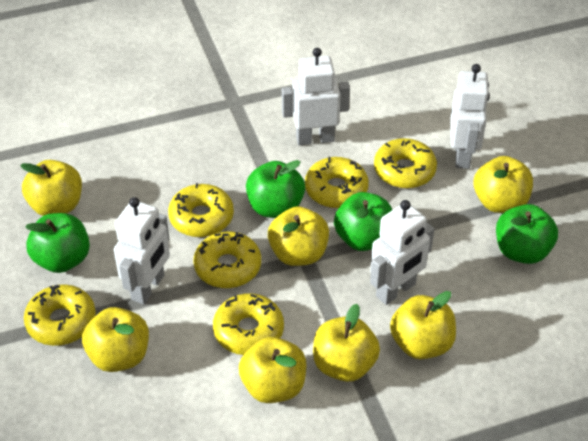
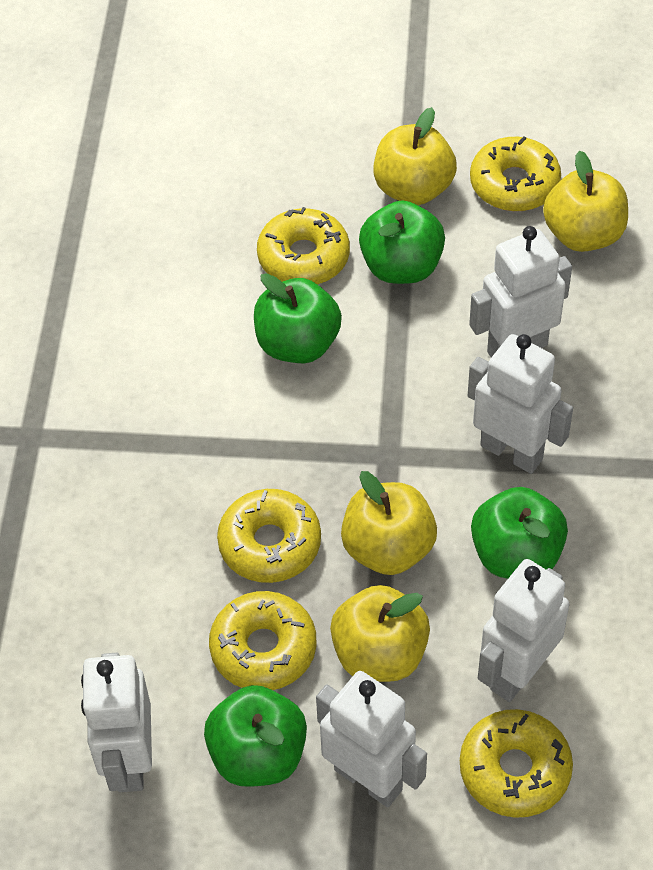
white robot: 4 -> 5
yellow apple: 7 -> 4
yellow donut: 6 -> 5

